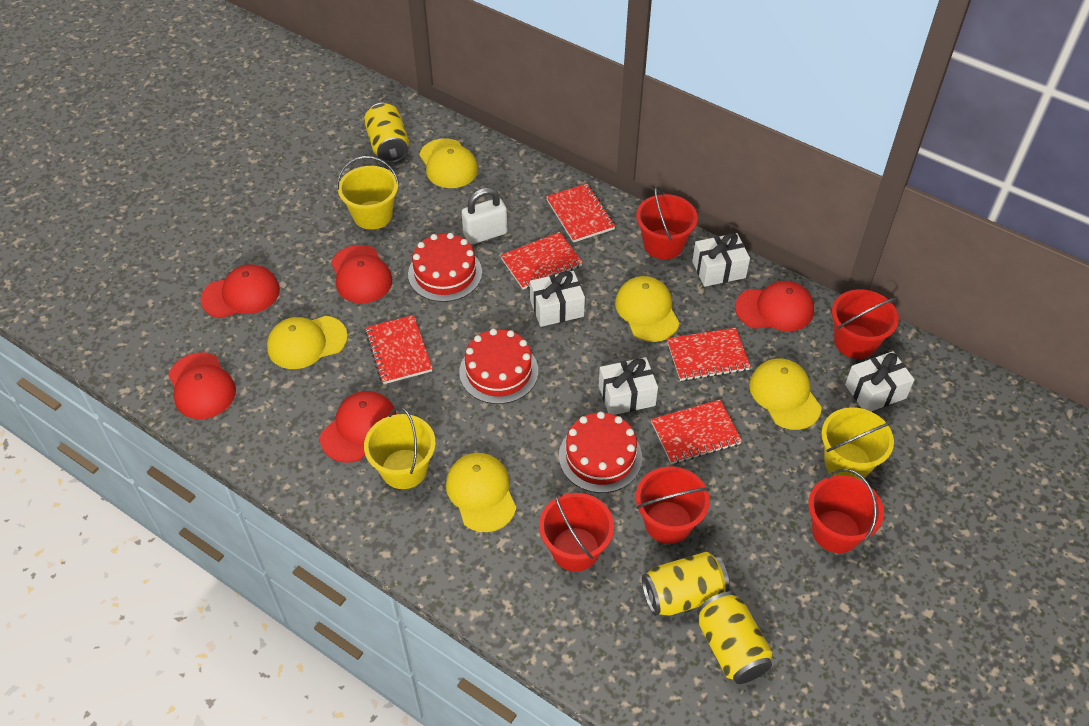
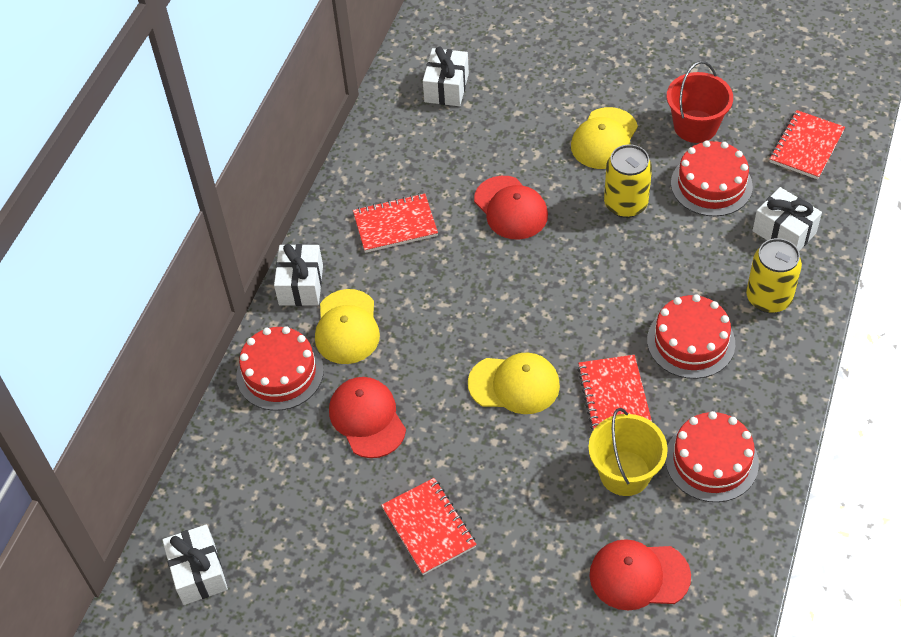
red bucket: 5 -> 1
red cake: 3 -> 4
red cap: 5 -> 3
red notebook: 5 -> 4
white padlock: 1 -> 0
yellow bucket: 3 -> 1
yellow can: 3 -> 2
yellow cap: 5 -> 3

